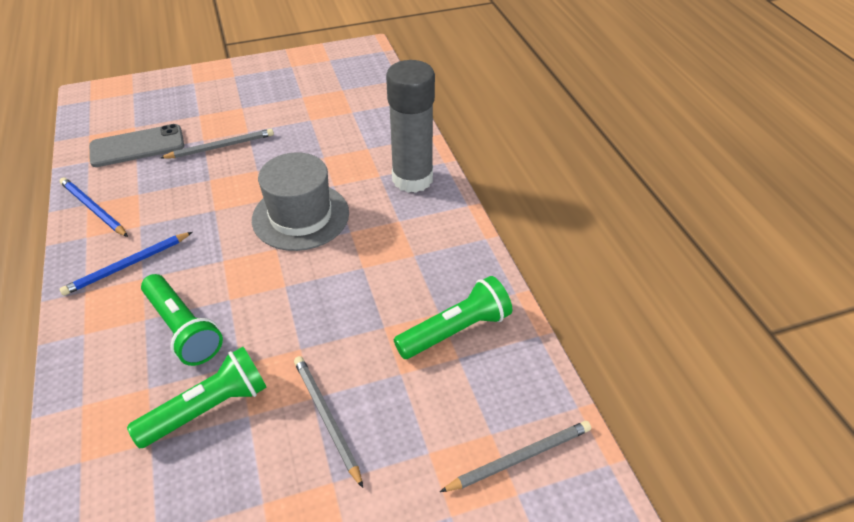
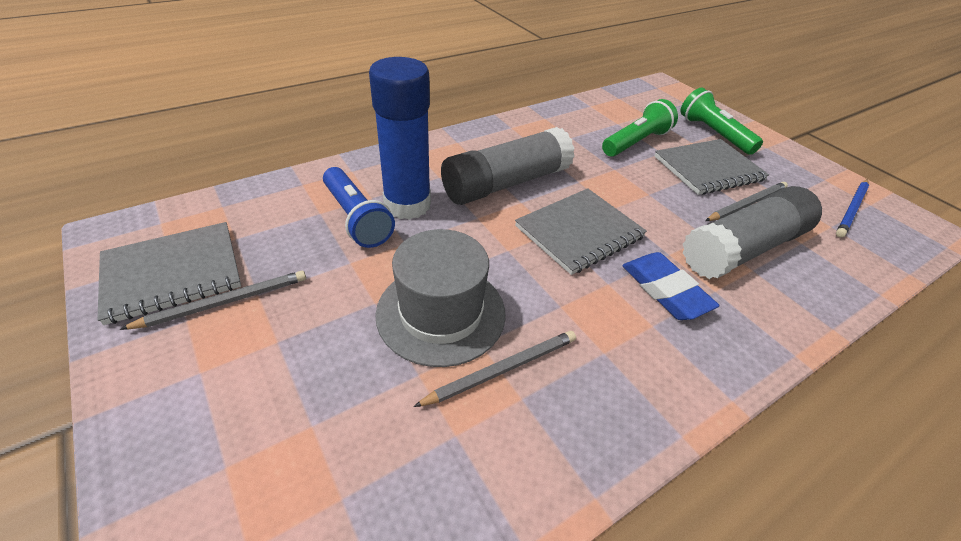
blue eraser: 0 -> 1
blue flashlight: 0 -> 1
blue glue stick: 0 -> 1
blue pencil: 2 -> 1
green flashlight: 3 -> 2
grey glue stick: 1 -> 2
grey notebook: 0 -> 3
grey phone: 1 -> 0

